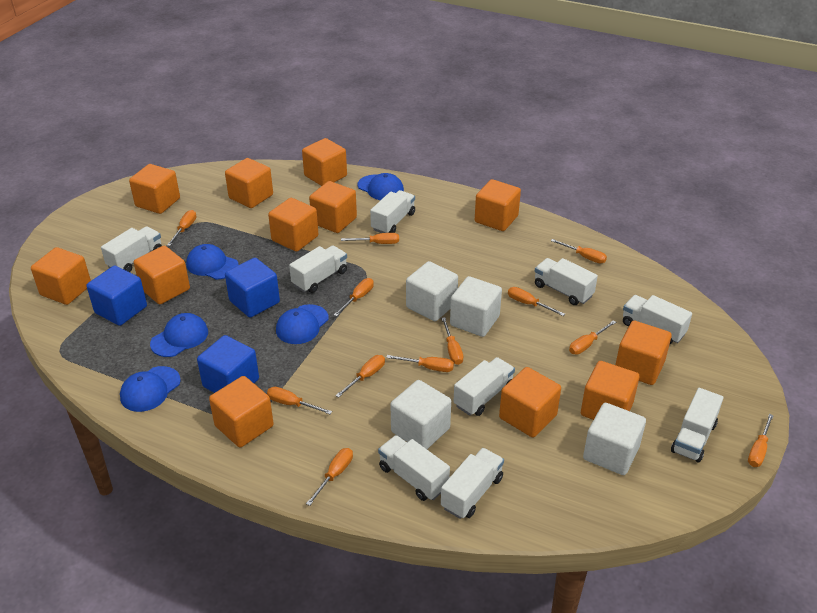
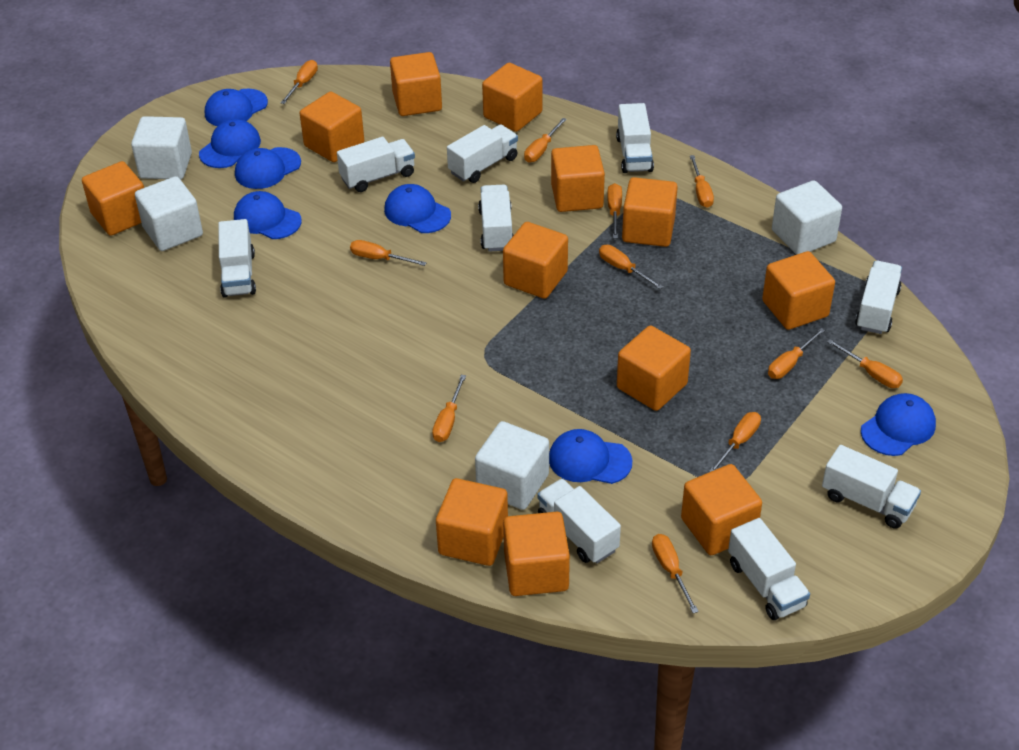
blue cap: 5 -> 7
blue cube: 3 -> 0
orange screwdriver: 12 -> 11

